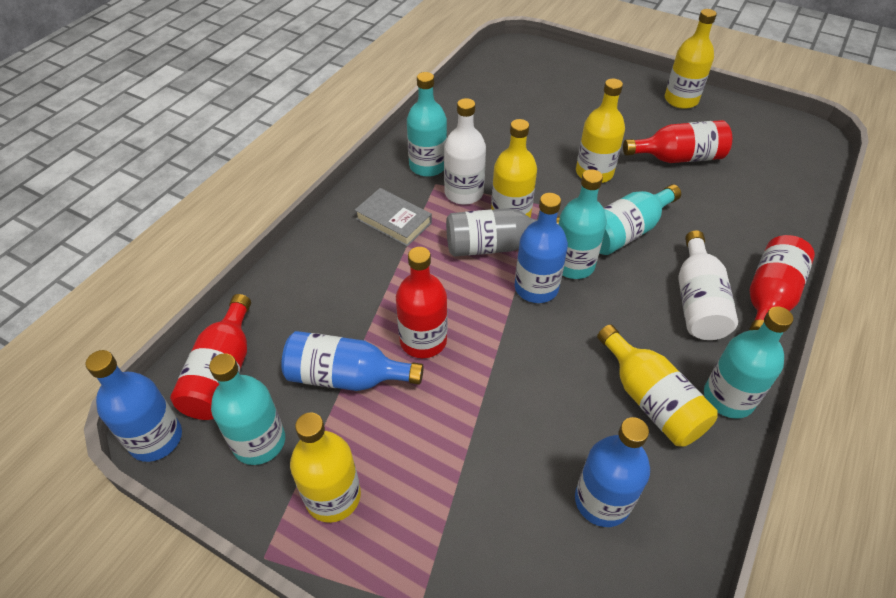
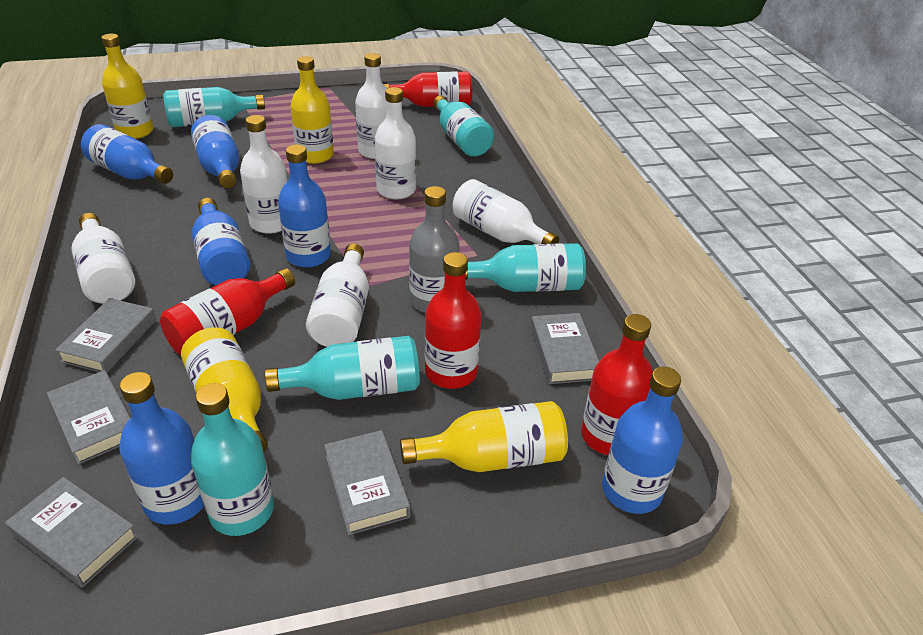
blue bottle: 4 -> 6
grey book: 1 -> 5
white bottle: 2 -> 6
yellow bottle: 5 -> 4

